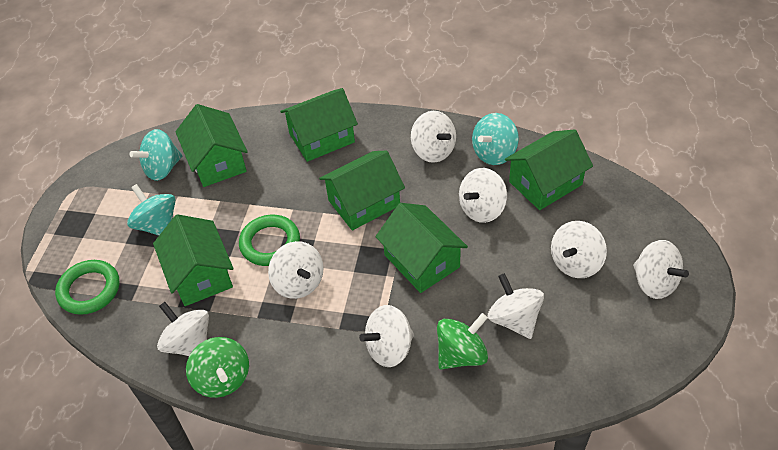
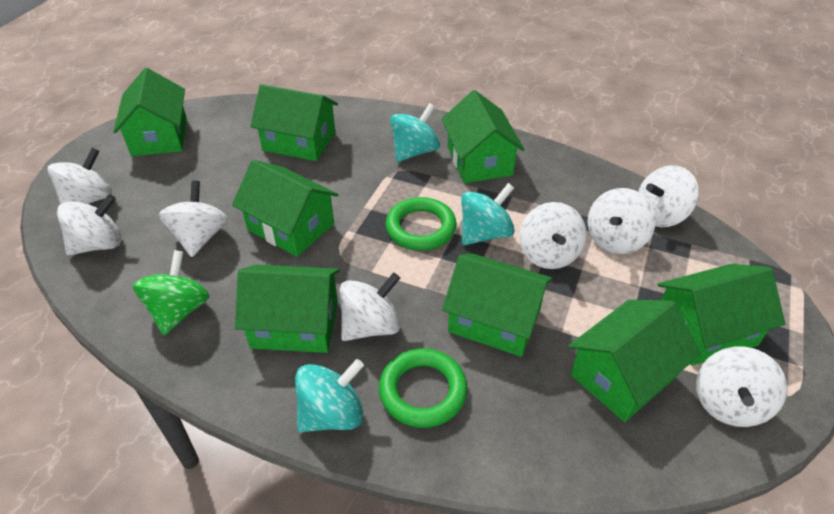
green house: 6 -> 8
green spinning top: 2 -> 1

